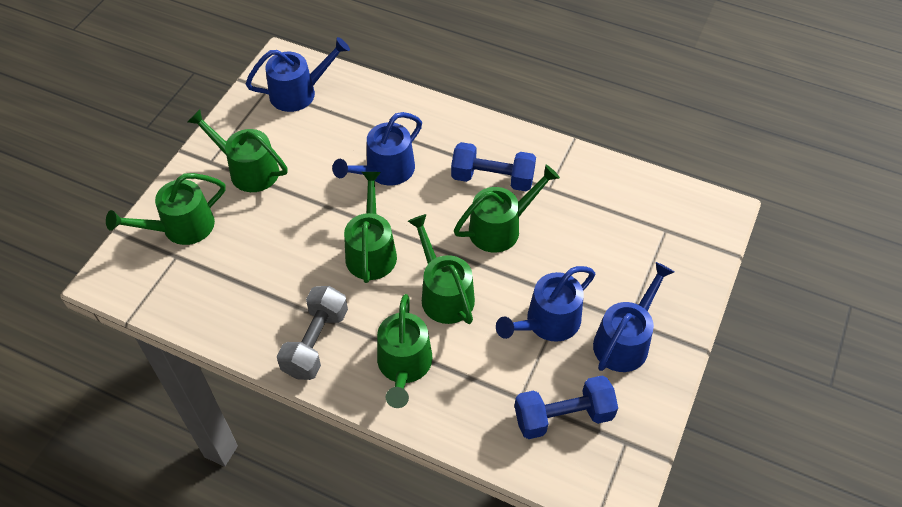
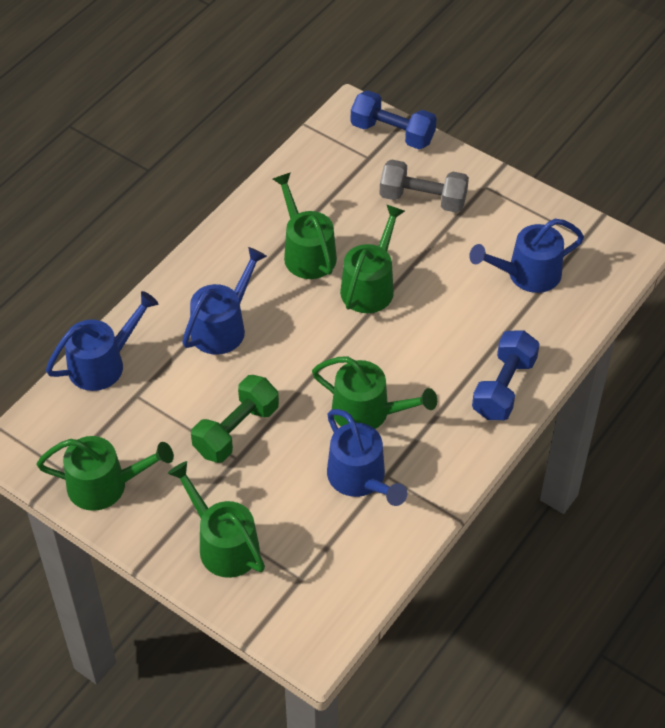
green dumbbell: 0 -> 1
green watering can: 6 -> 5

